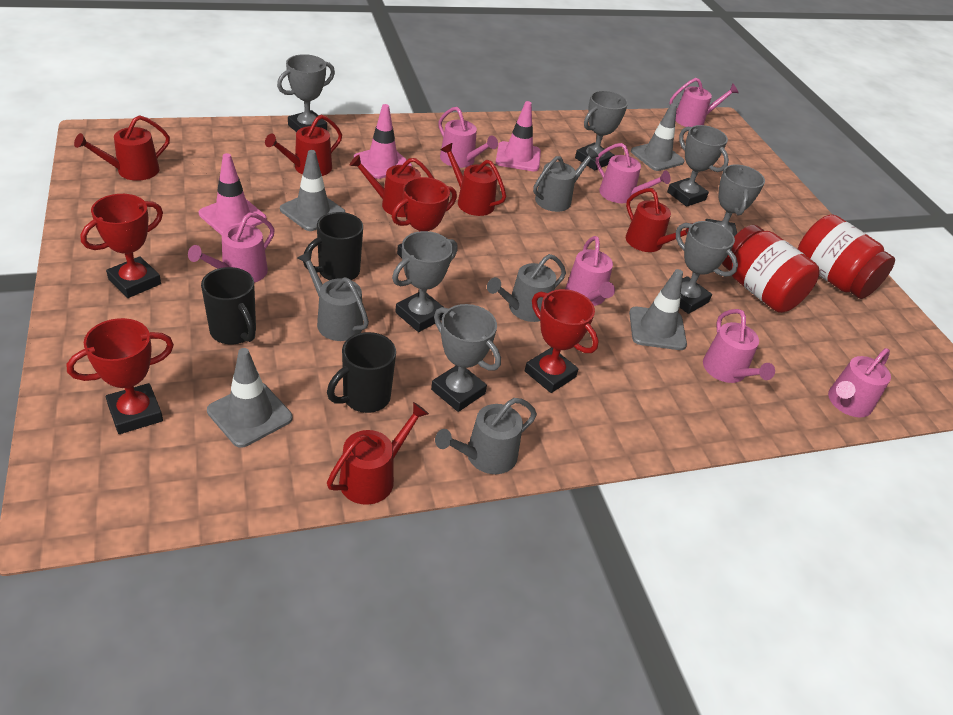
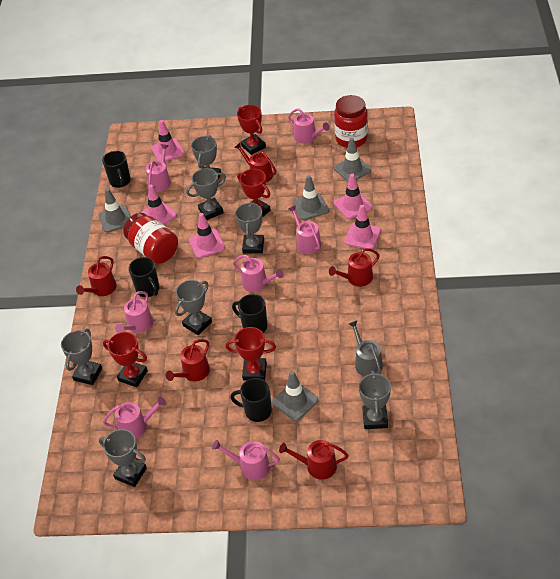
black mug: 3 -> 4
grey watering can: 4 -> 1
pink traffic cone: 3 -> 5
red watering can: 6 -> 5

